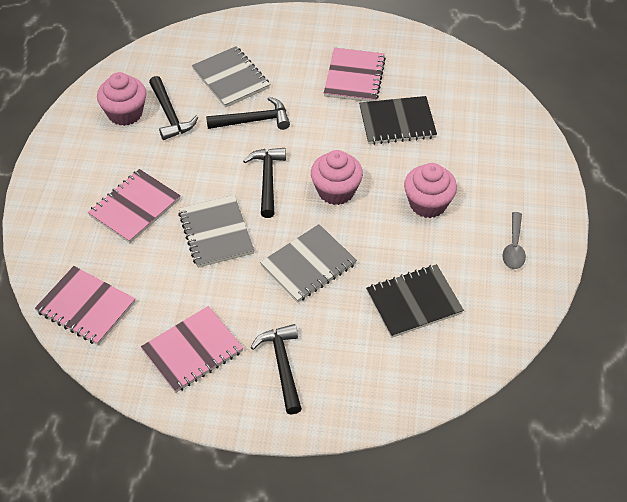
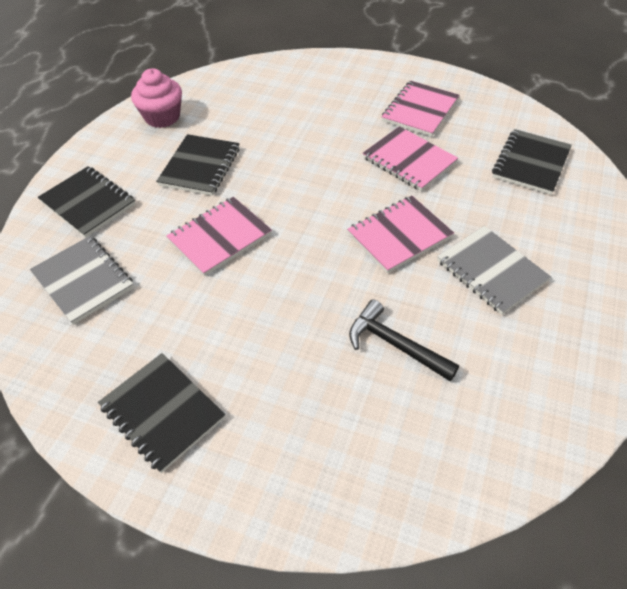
black hammer: 4 -> 1
black notebook: 2 -> 4
grey notebook: 3 -> 2
grey spoon: 1 -> 0
pink cupcake: 3 -> 1

